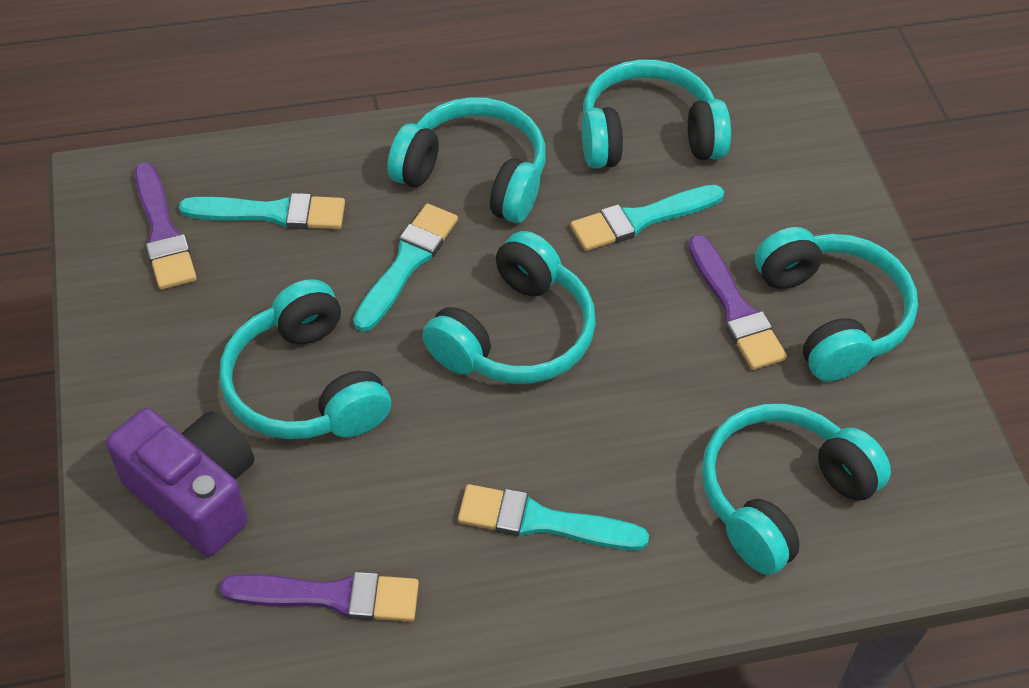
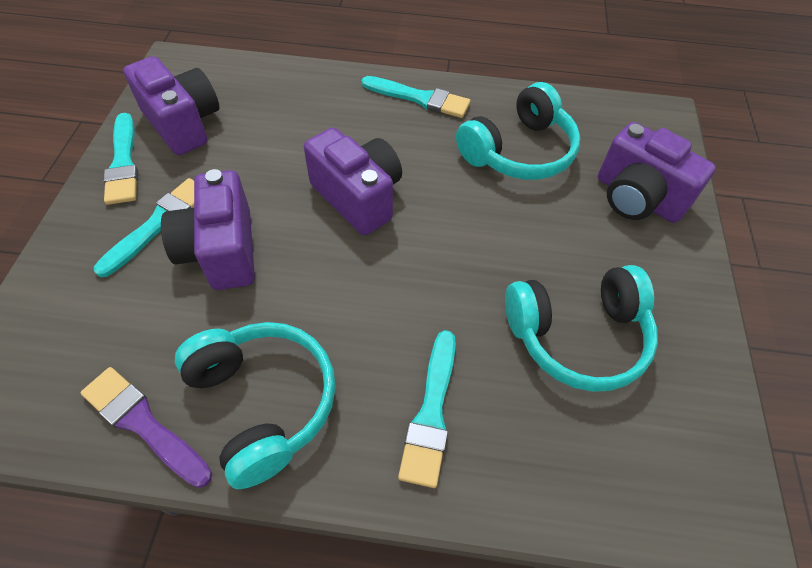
purple brush: 3 -> 1
purple camera: 1 -> 4
turquoise headphones: 6 -> 3

